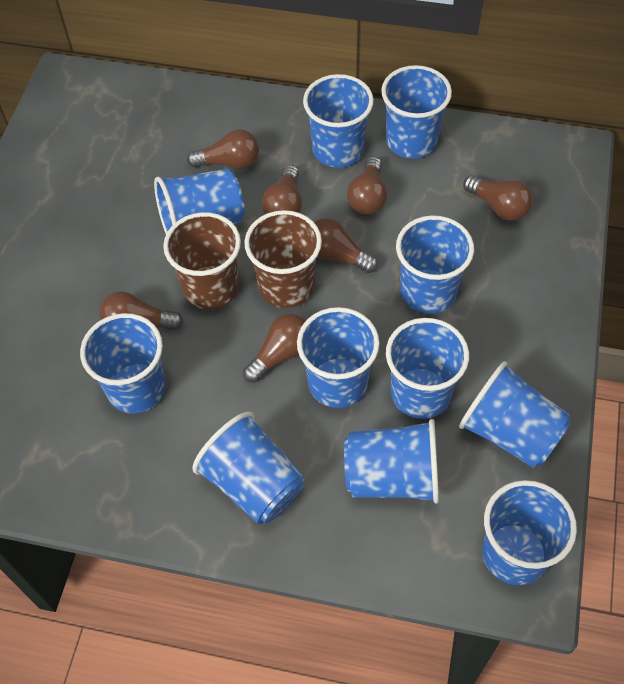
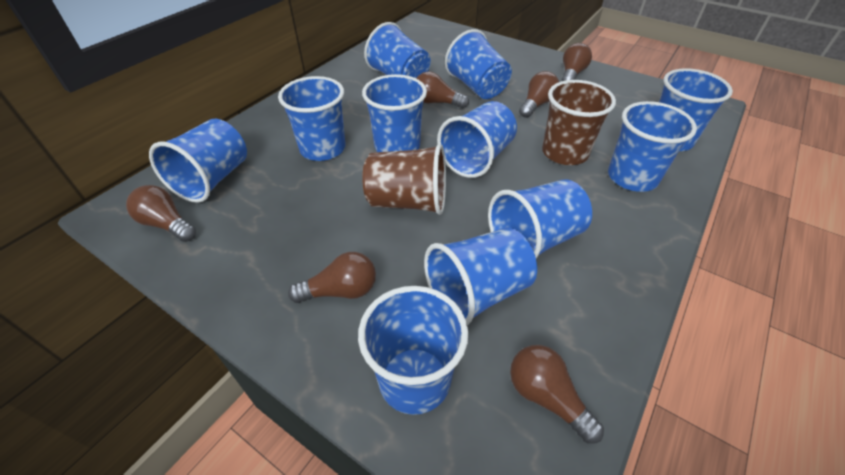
brown light bulb: 7 -> 6

